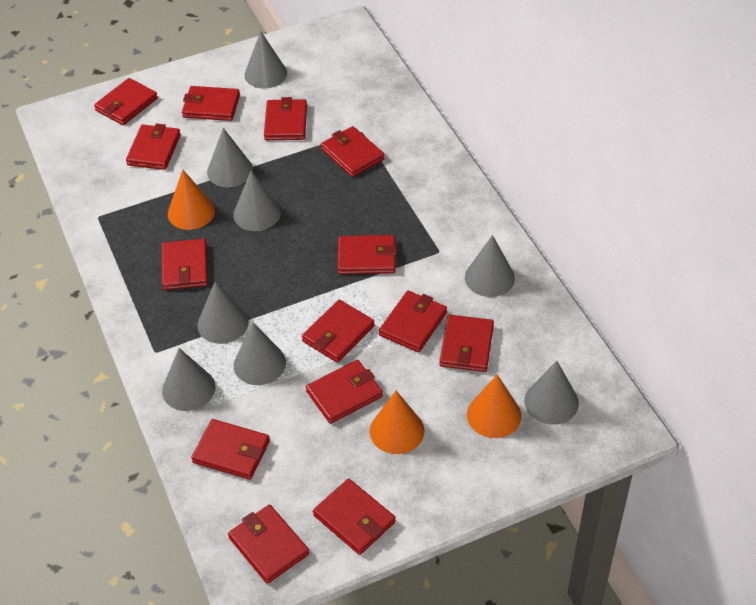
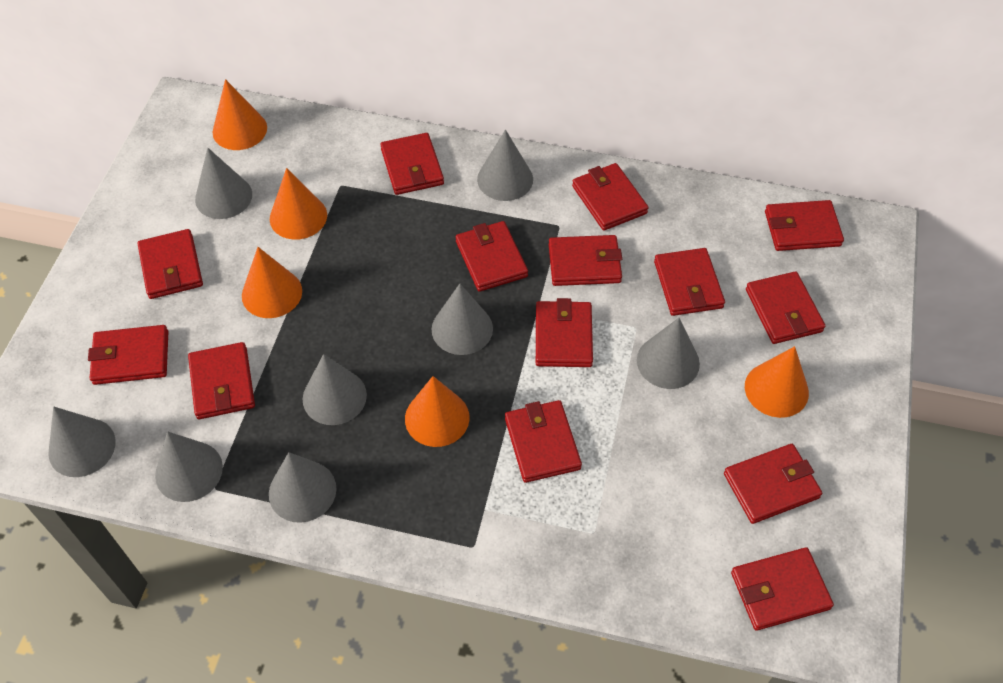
orange cone: 3 -> 5

